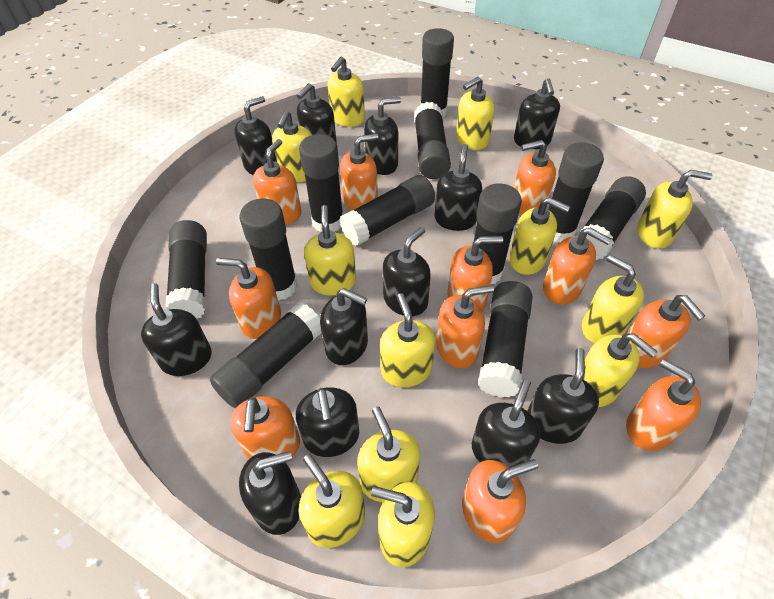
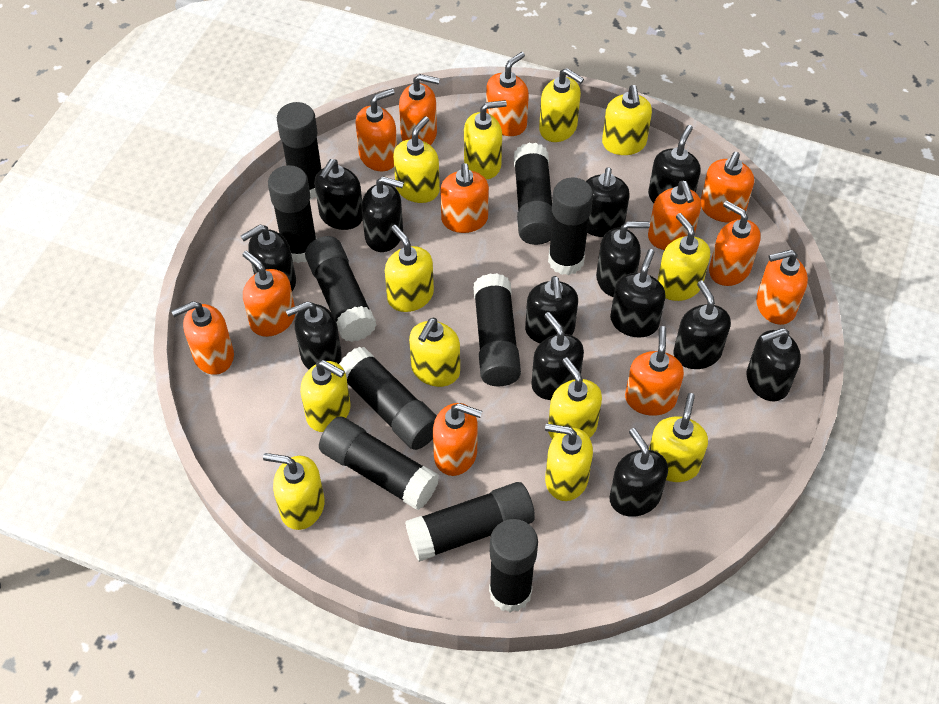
black glue stick: 11 -> 10
black soap dispenser: 12 -> 13
orange soap dispenser: 11 -> 12

